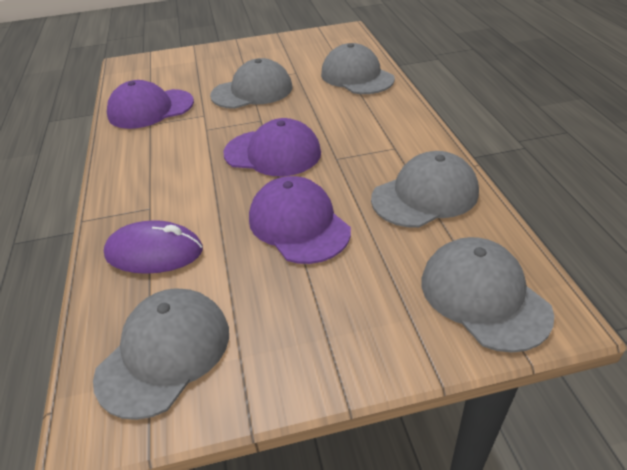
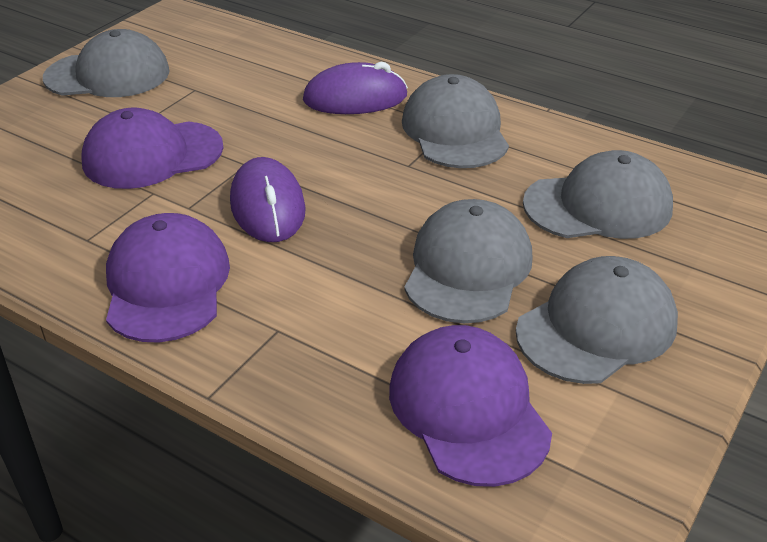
purple mouse: 1 -> 2

